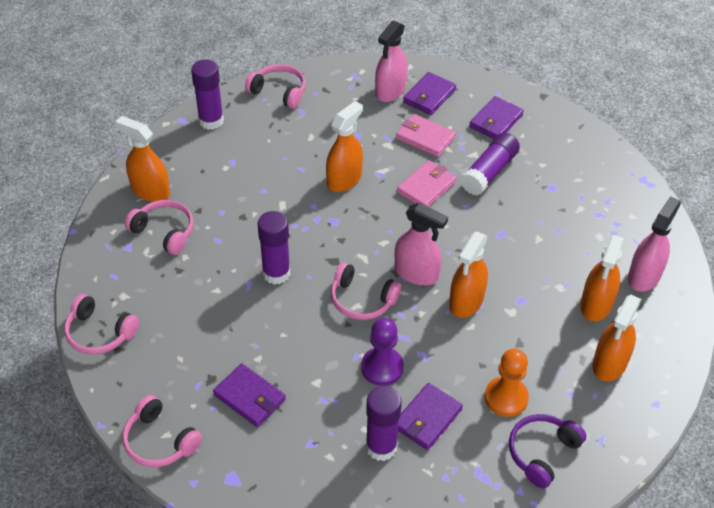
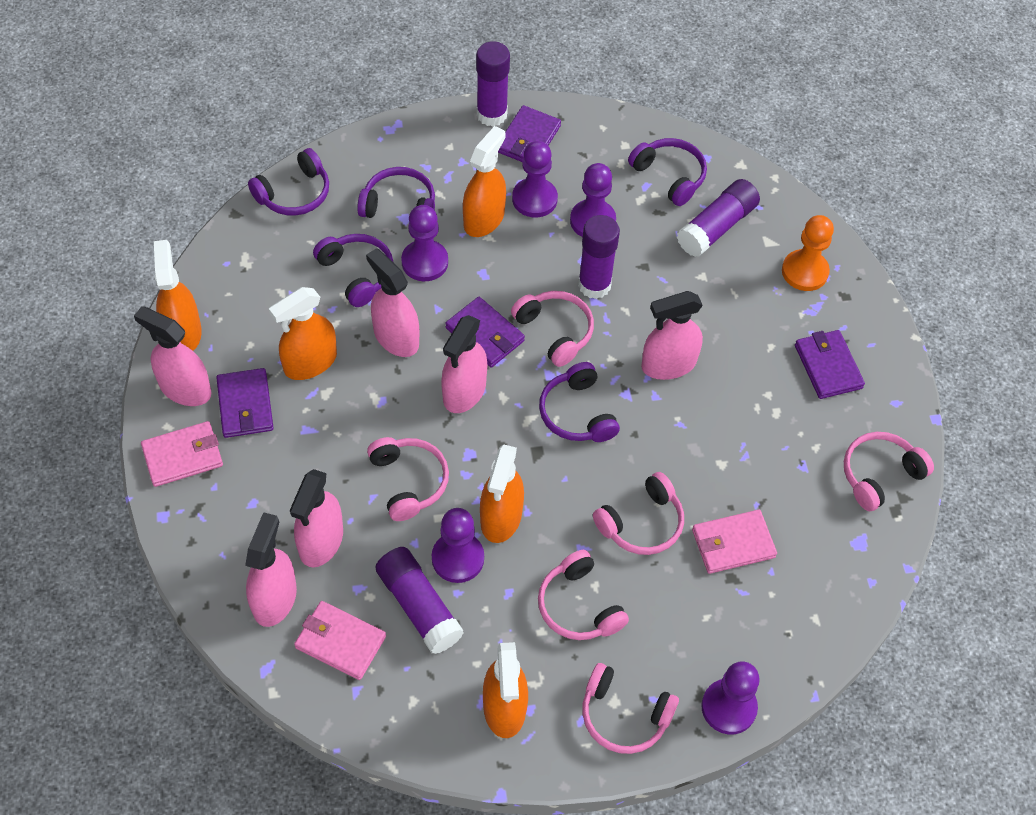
pink headphones: 5 -> 6
pink spray bottle: 3 -> 6
pink wallet: 2 -> 3
purple headphones: 1 -> 5
purple pawn: 1 -> 5

